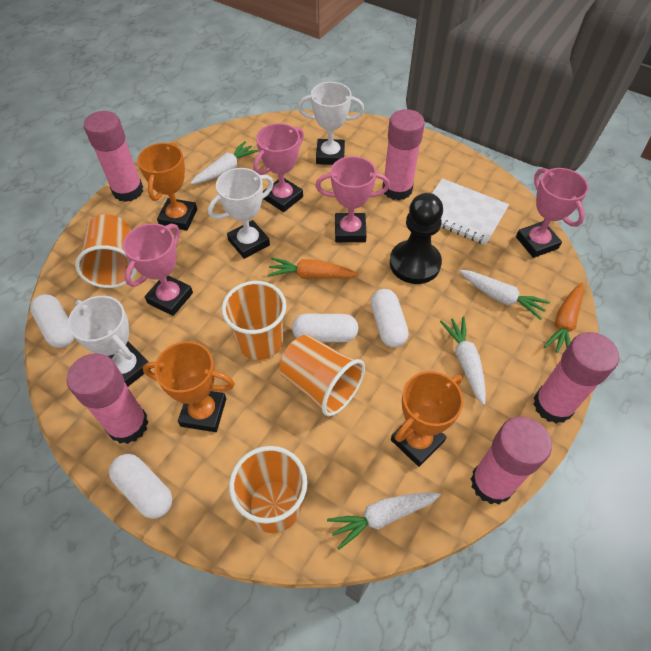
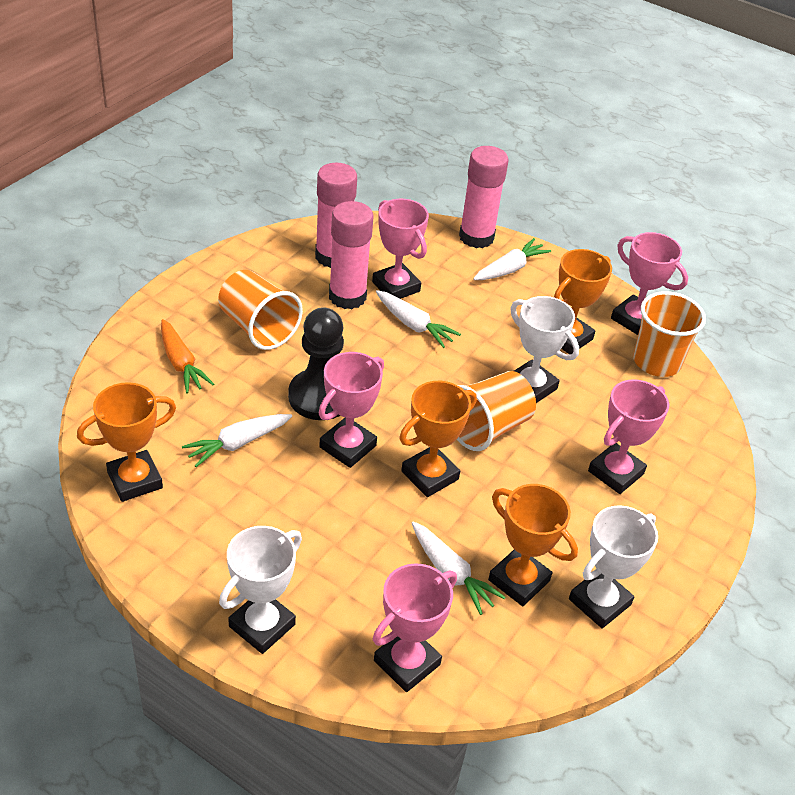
orange carrot: 2 -> 1
orange cup: 4 -> 3
orange trophy: 3 -> 4
pink glue stick: 5 -> 3
pink trophy: 4 -> 5
white capsule: 4 -> 0
white notebook: 1 -> 0

